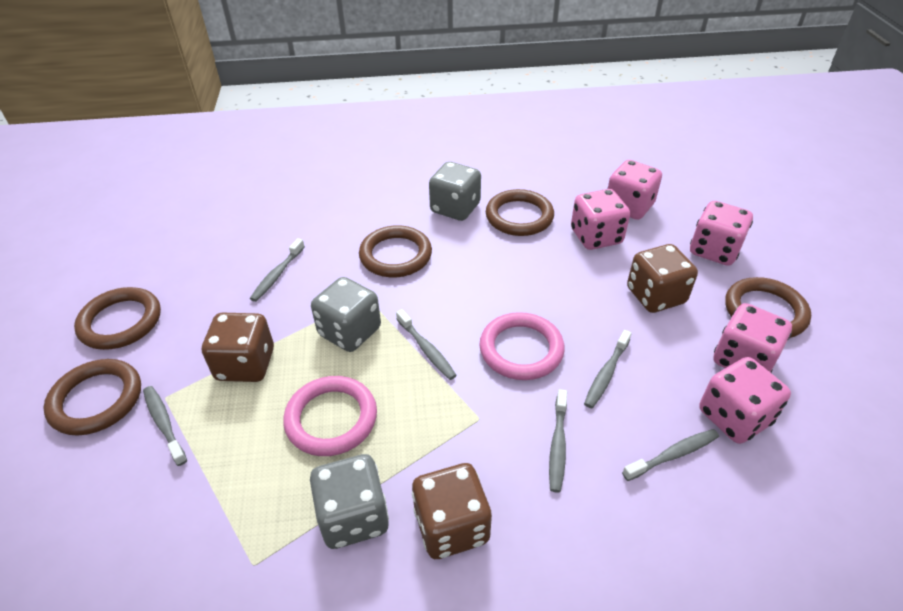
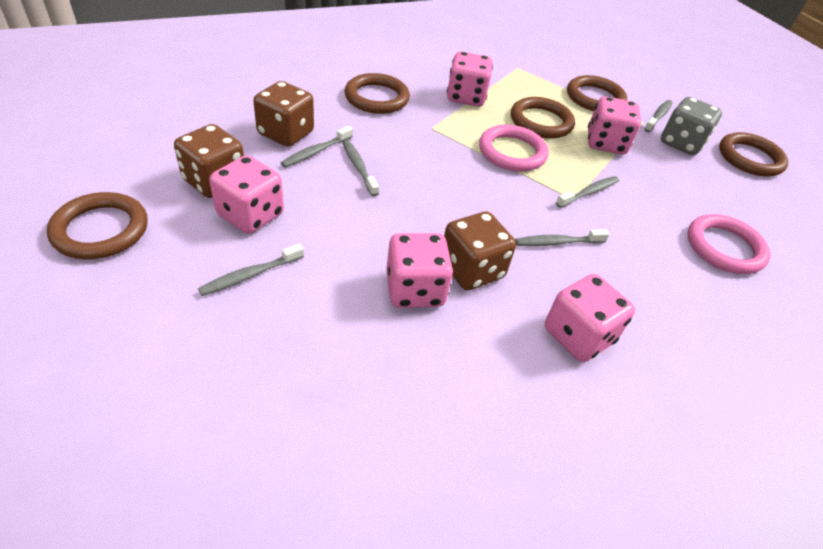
grey dice: 3 -> 1

